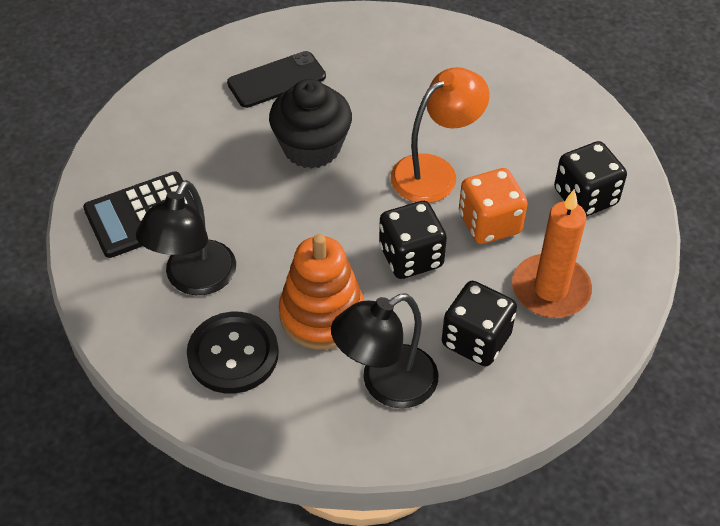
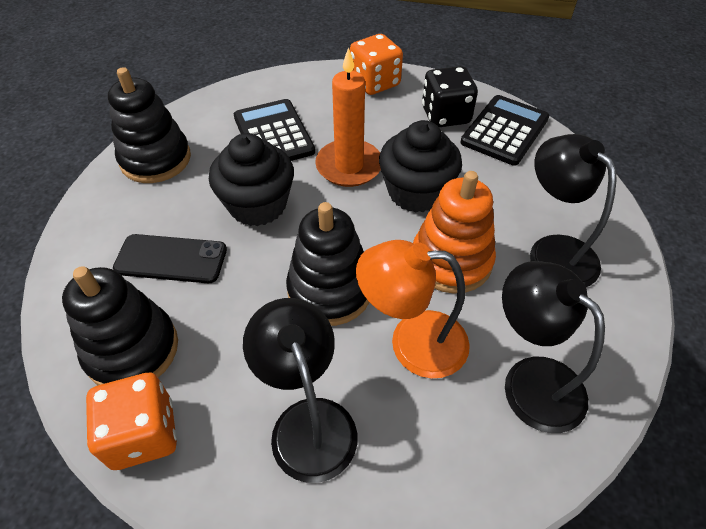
black button: 1 -> 0
black calculator: 1 -> 2
black cupcake: 1 -> 2
black dice: 3 -> 1
black lamp: 2 -> 3
black stacking toy: 0 -> 3
orange dice: 1 -> 2

